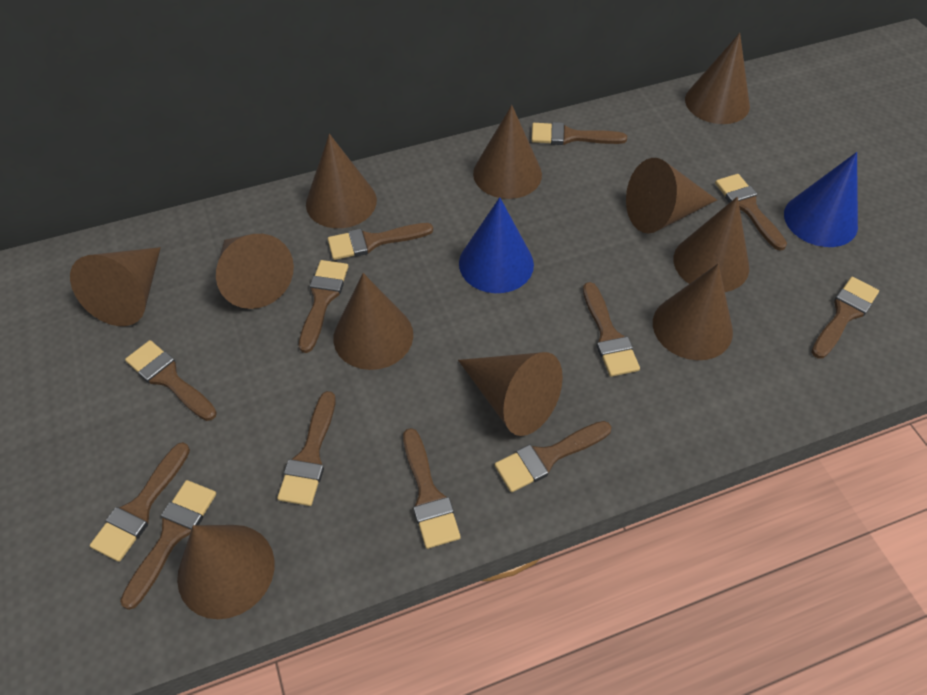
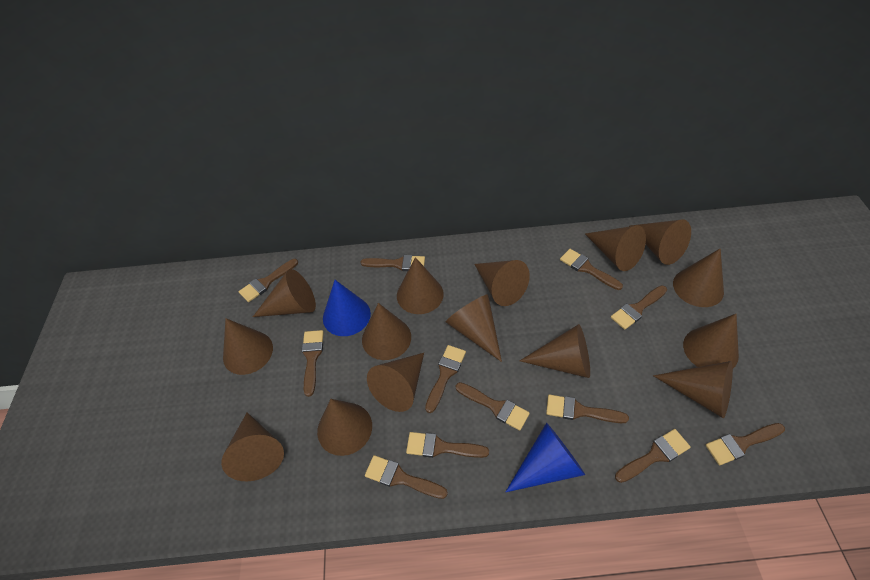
brown cone: 11 -> 15

